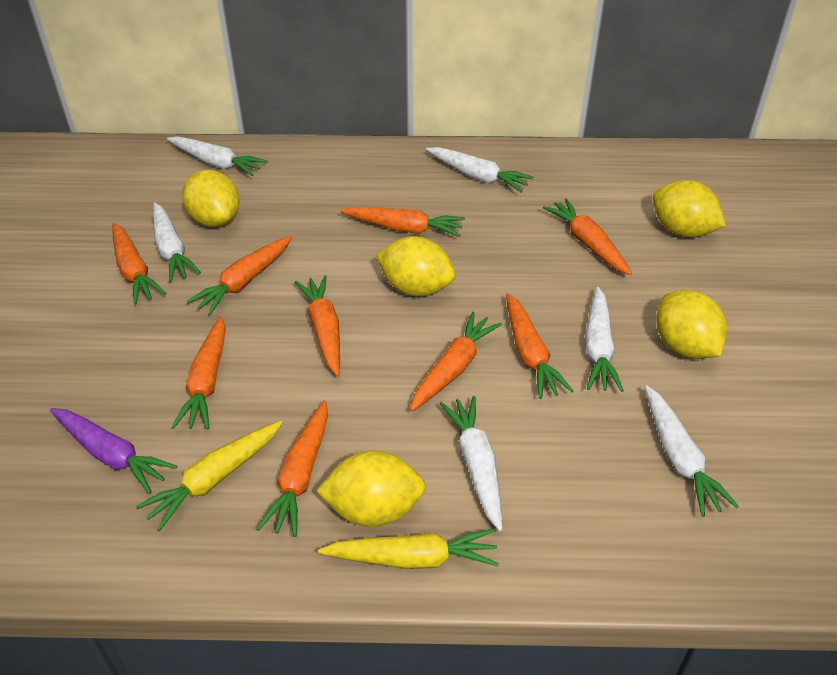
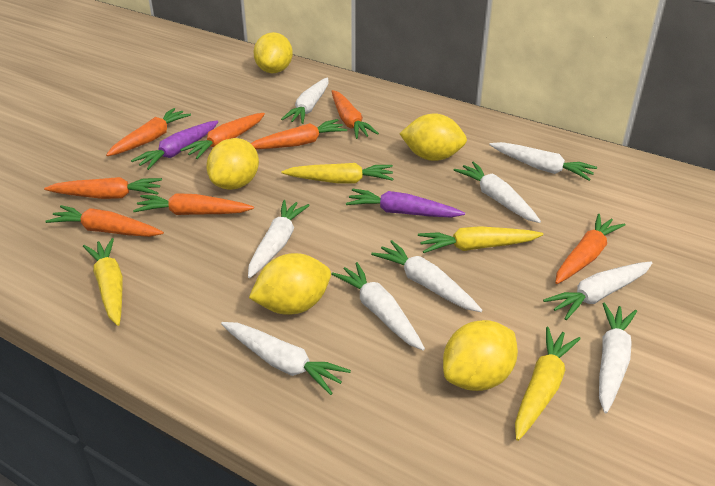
orange carrot: 9 -> 8
purple carrot: 1 -> 2
white carrot: 6 -> 9
yellow carrot: 2 -> 4

